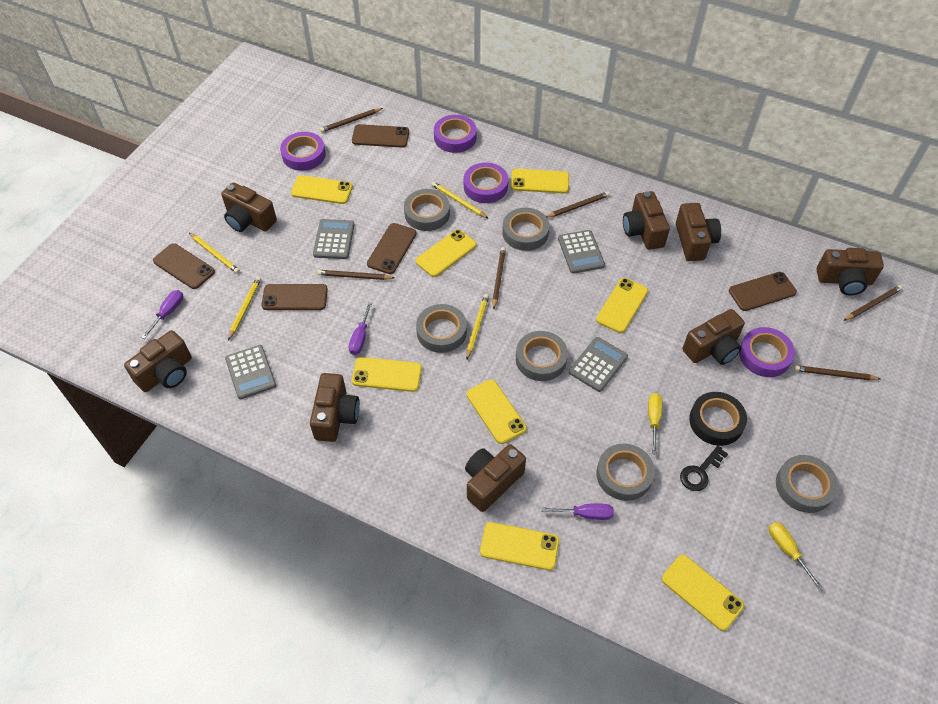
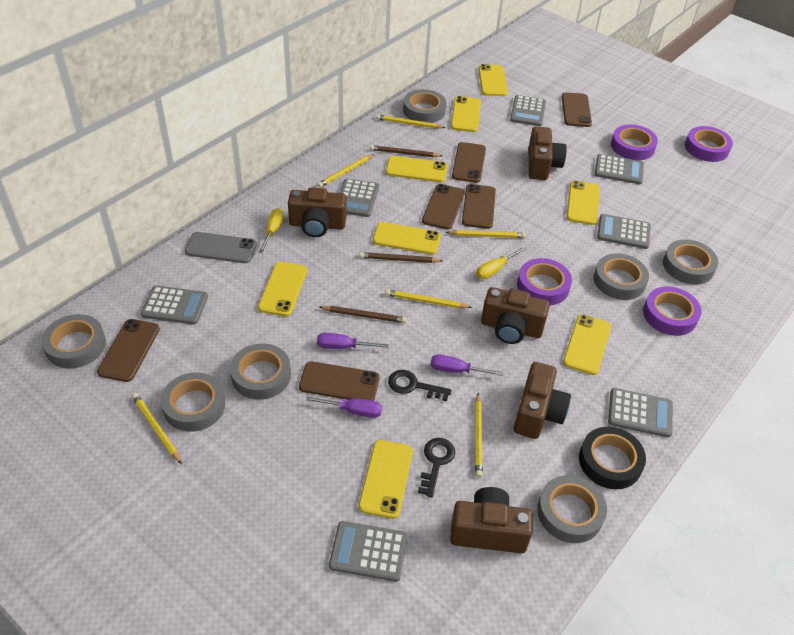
black key: 1 -> 2
brown camera: 8 -> 5
brown pencil: 6 -> 3
brown phone: 5 -> 6
grey calculator: 4 -> 7
grey phone: 0 -> 1
grey tape: 6 -> 7
yellow pencil: 4 -> 6

